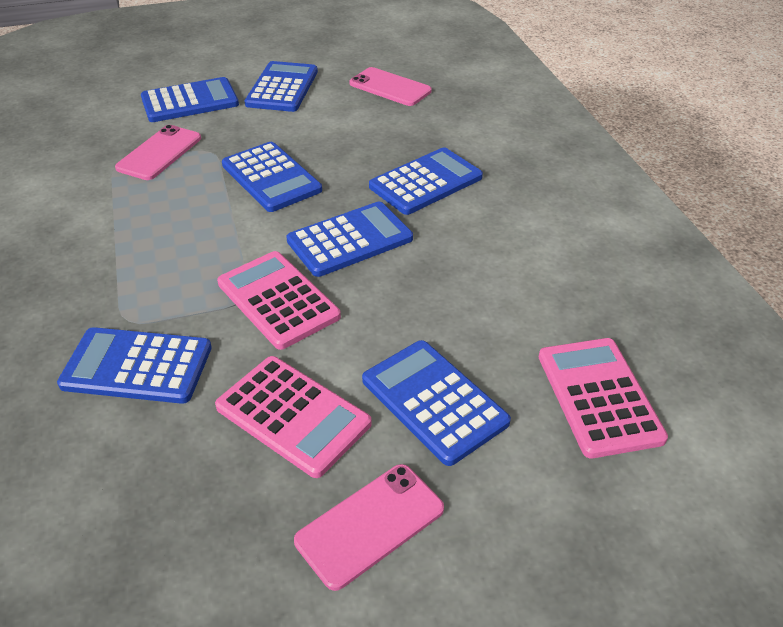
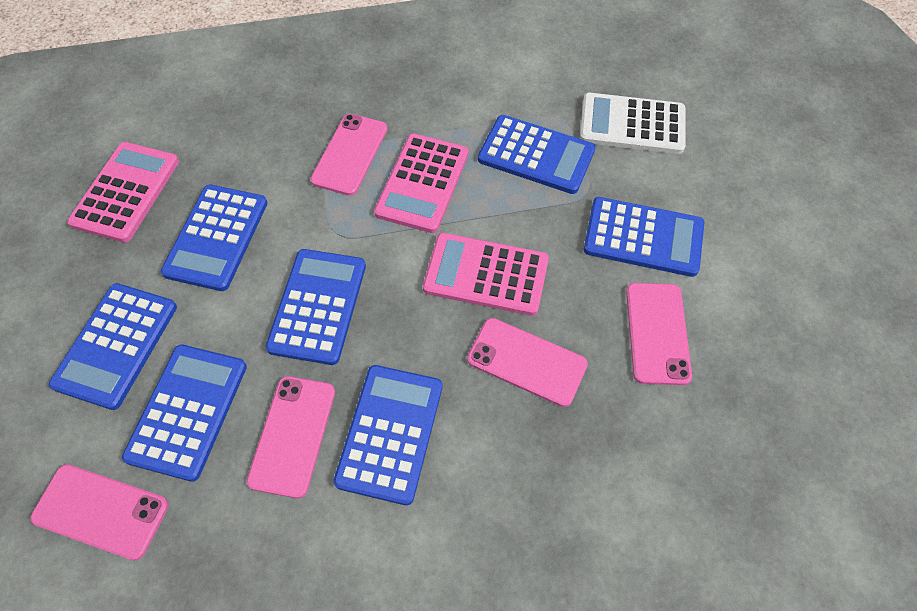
pink phone: 3 -> 5
white calculator: 0 -> 1

